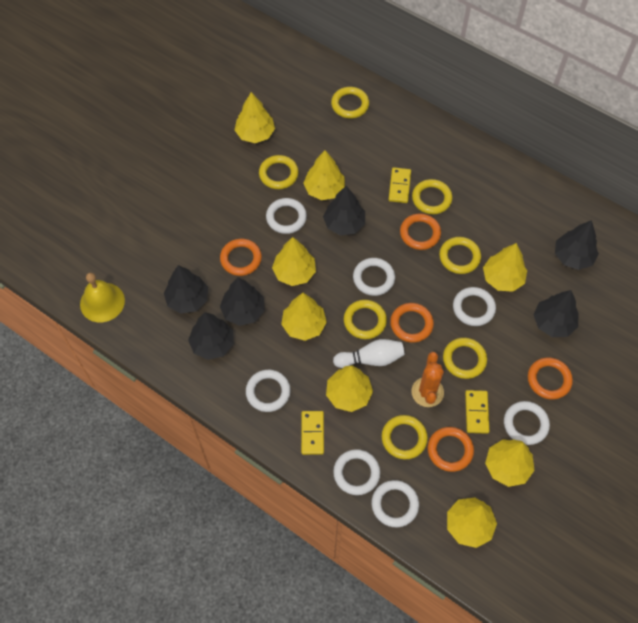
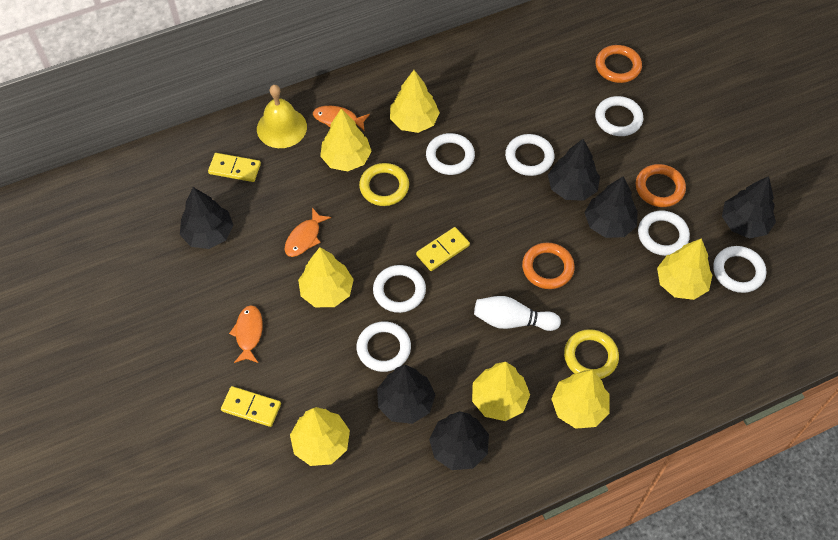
orange cactus: 1 -> 0
orange fish: 0 -> 3
orange ring: 5 -> 3
yellow ring: 7 -> 2
yellow tree: 8 -> 7

